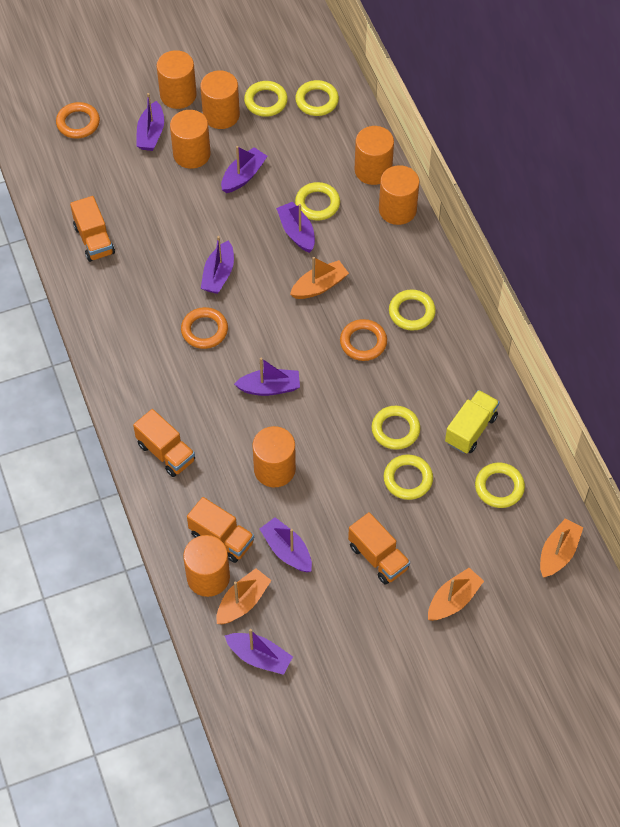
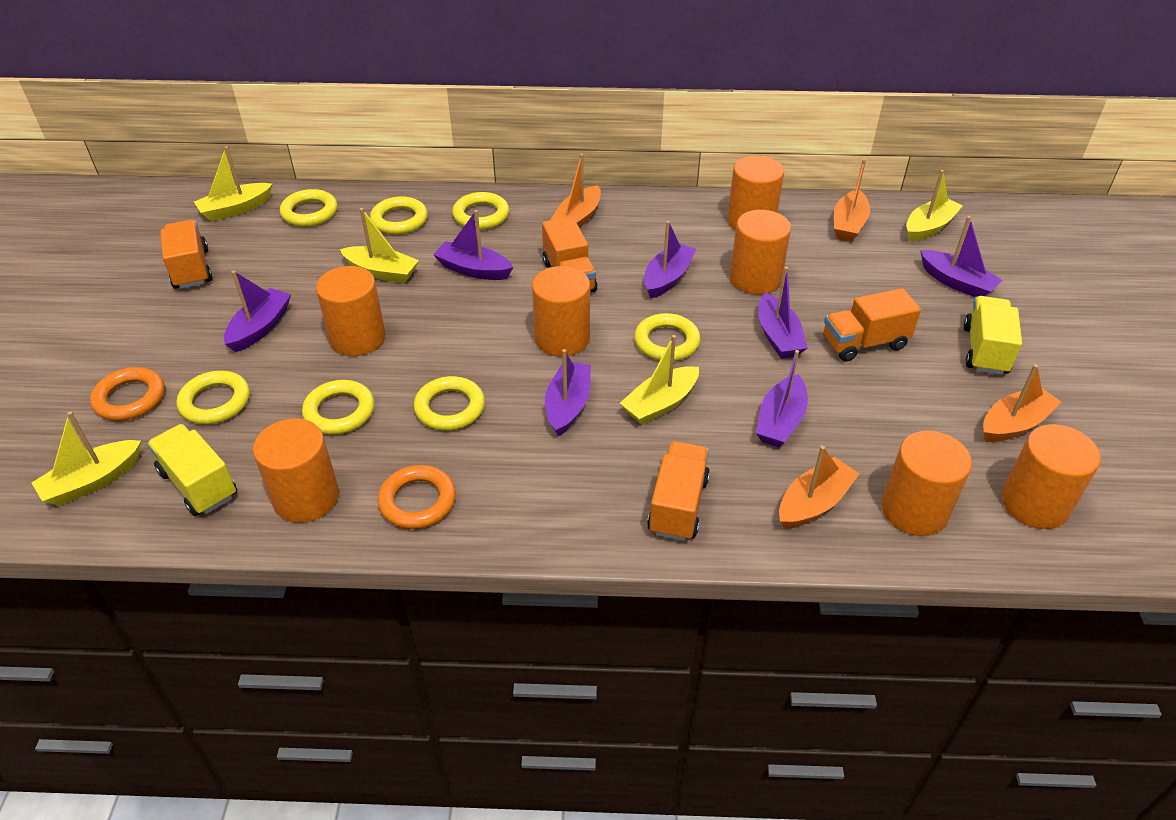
orange ring: 3 -> 2
yellow boat: 0 -> 5
yellow truck: 1 -> 2

